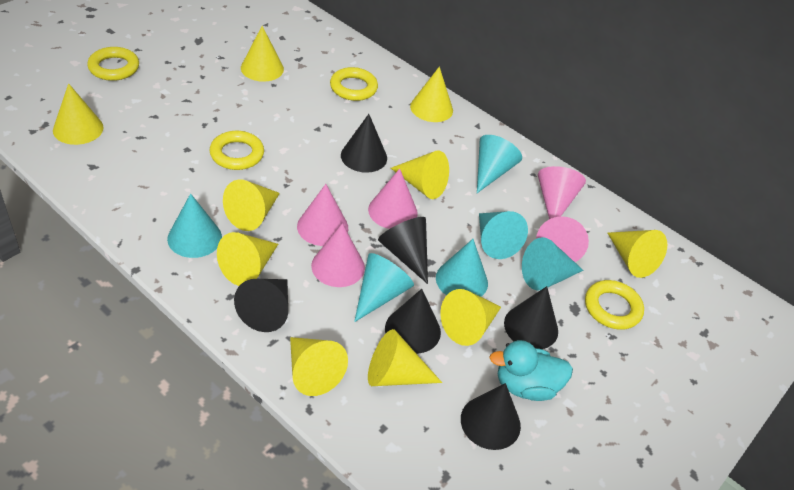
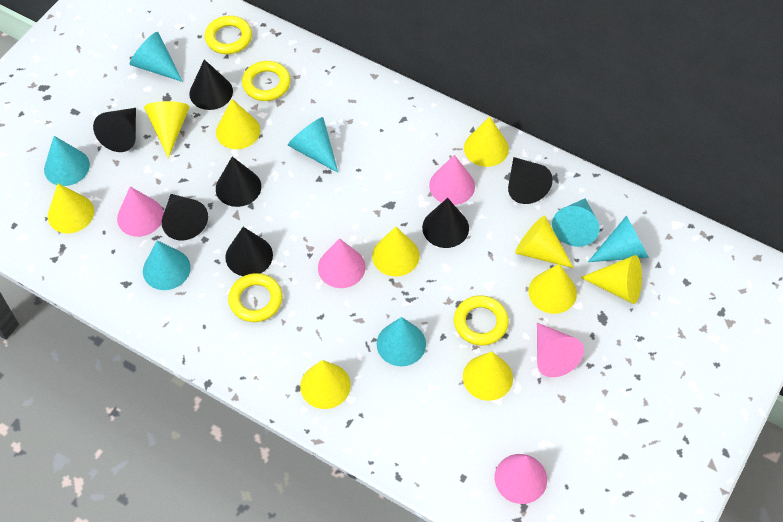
black cone: 6 -> 7
turquoise cone: 6 -> 7
turquoise duck: 1 -> 0

